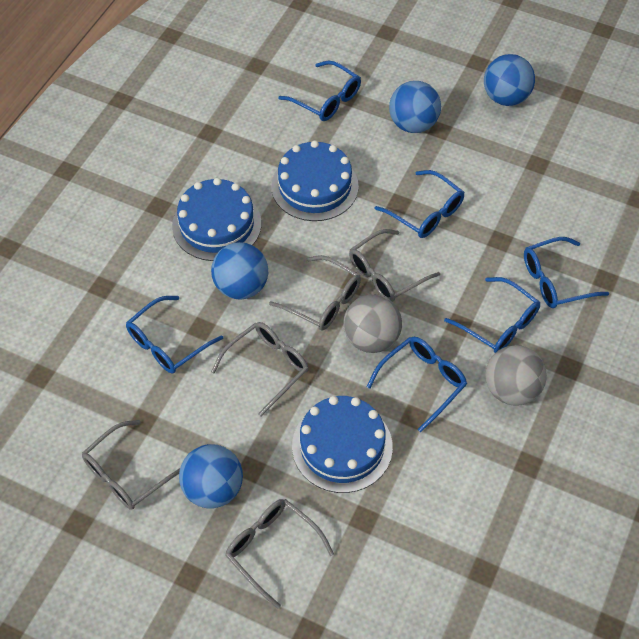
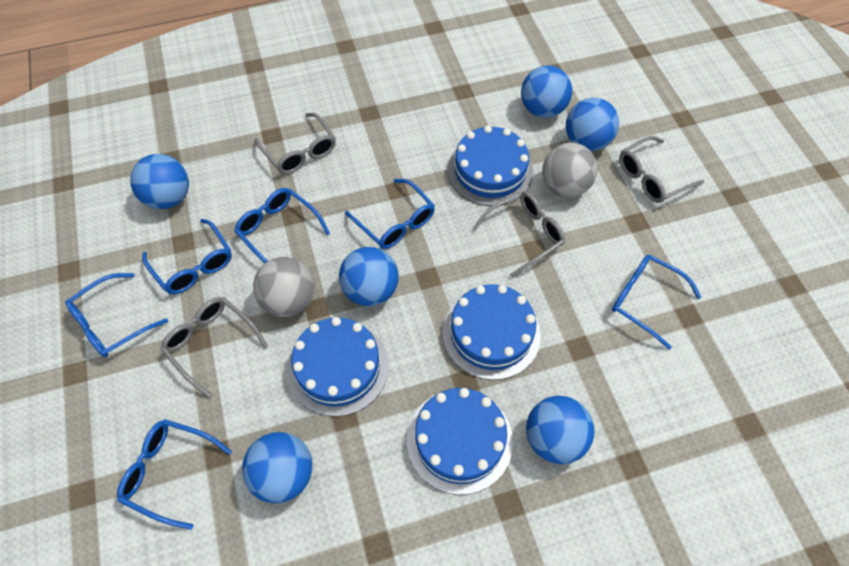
blue ball: 4 -> 6
blue cake: 3 -> 4
grey glasses: 5 -> 4

